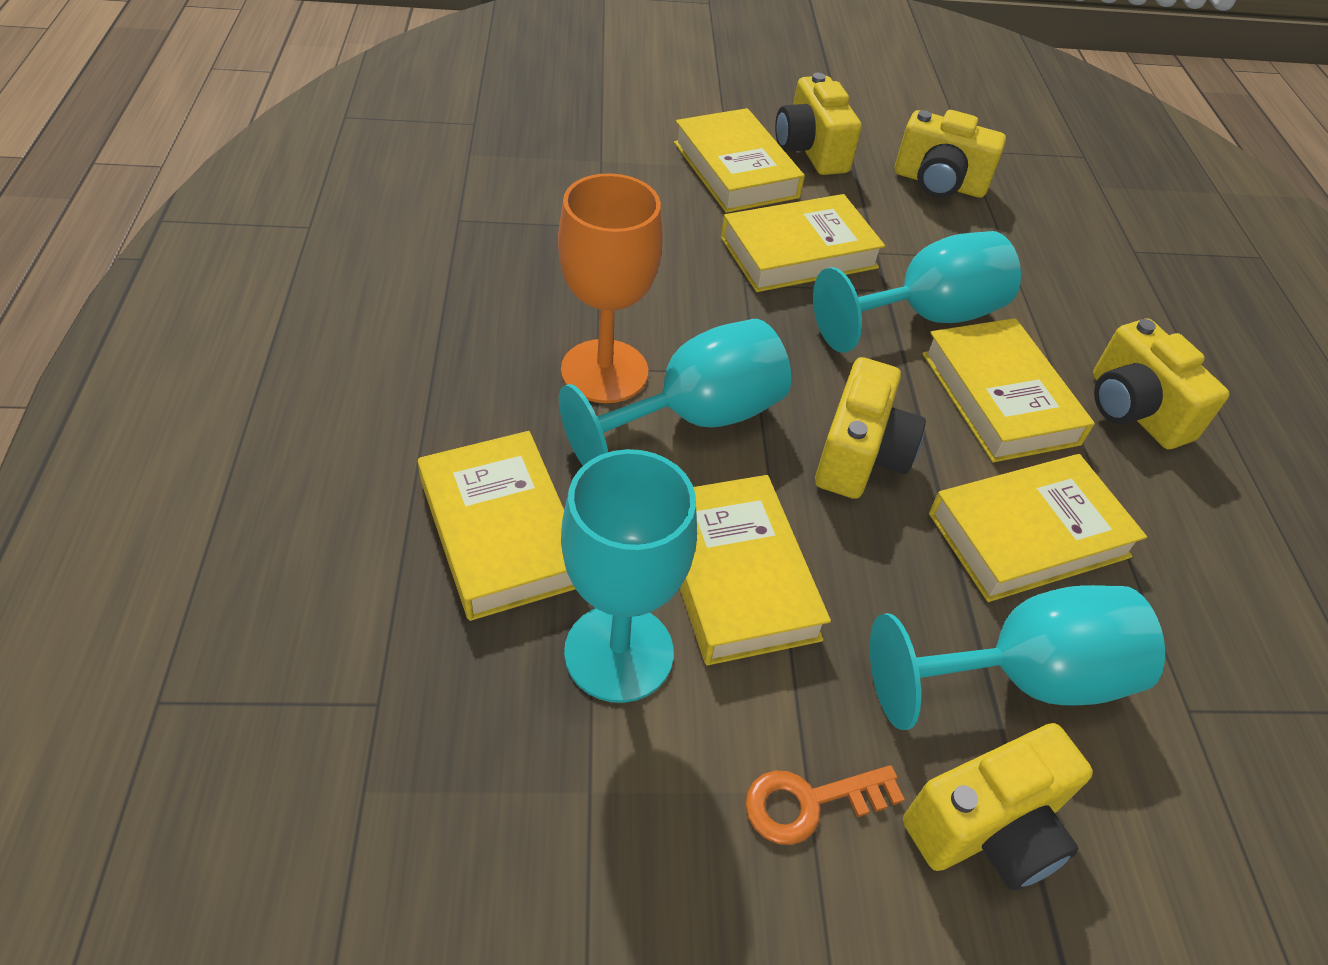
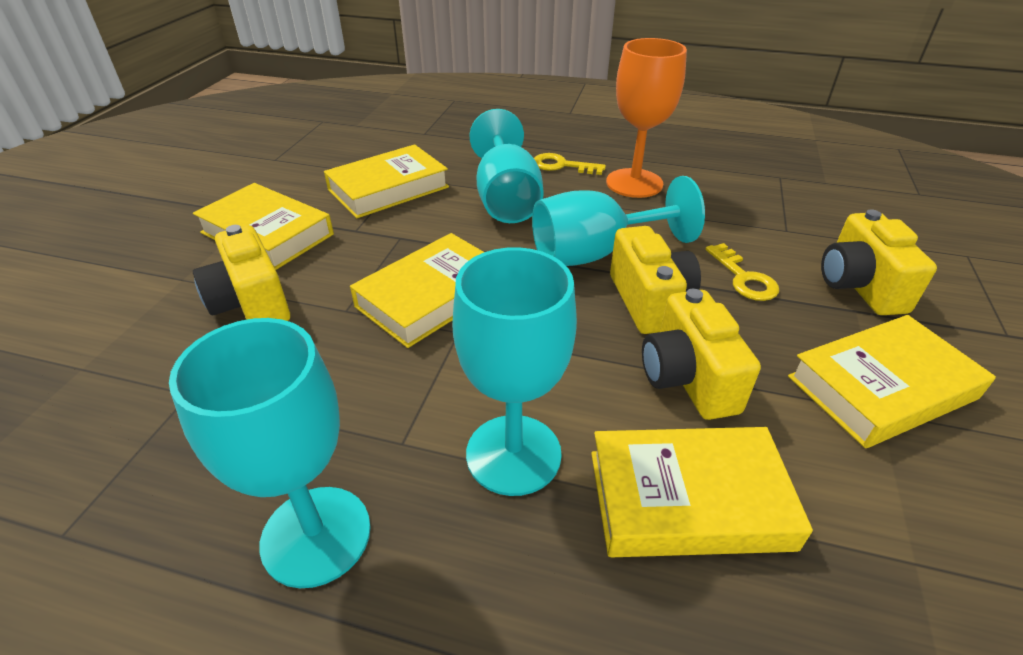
orange key: 1 -> 0
yellow book: 6 -> 5
yellow camera: 5 -> 4
yellow key: 0 -> 2

